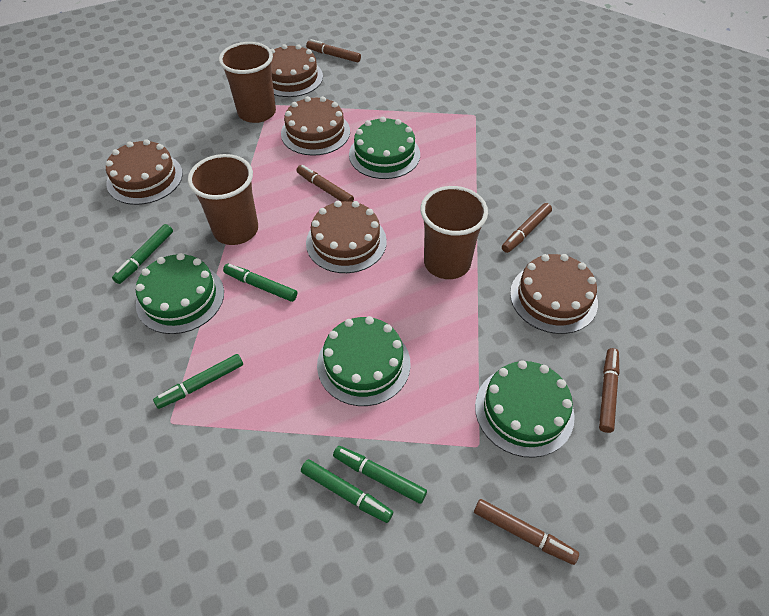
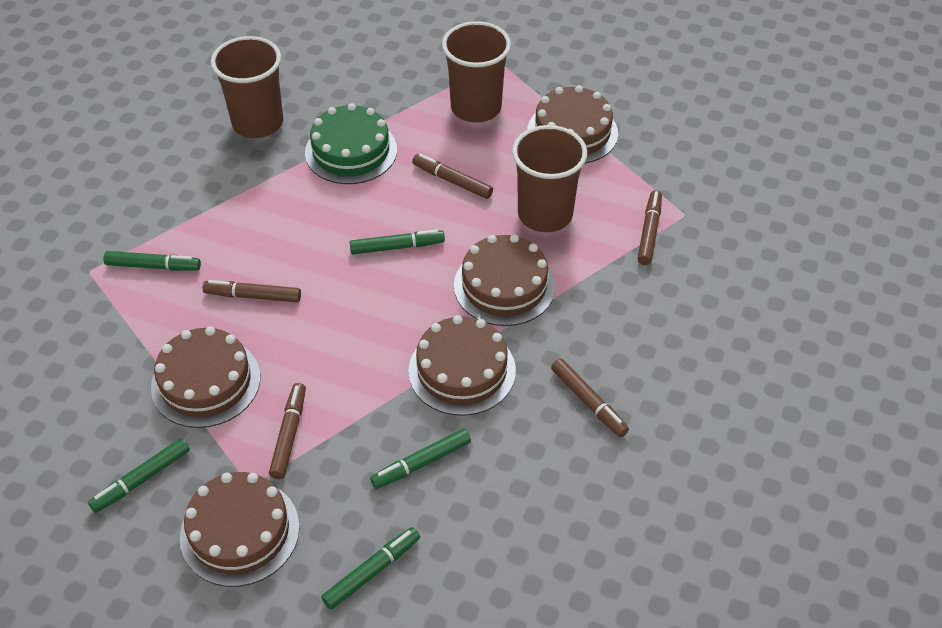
green cake: 4 -> 1

